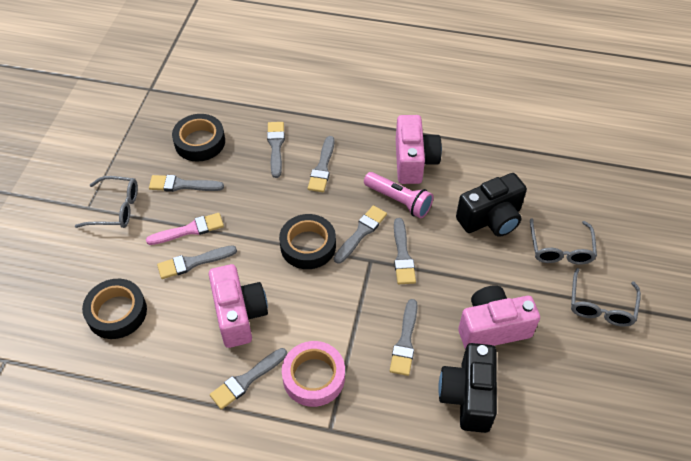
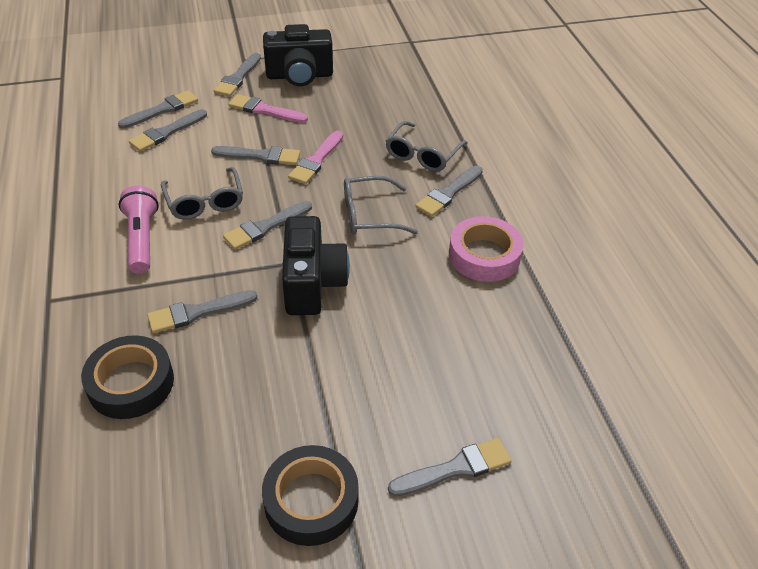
black tape: 3 -> 2
pink brush: 1 -> 2
pink camera: 3 -> 0

